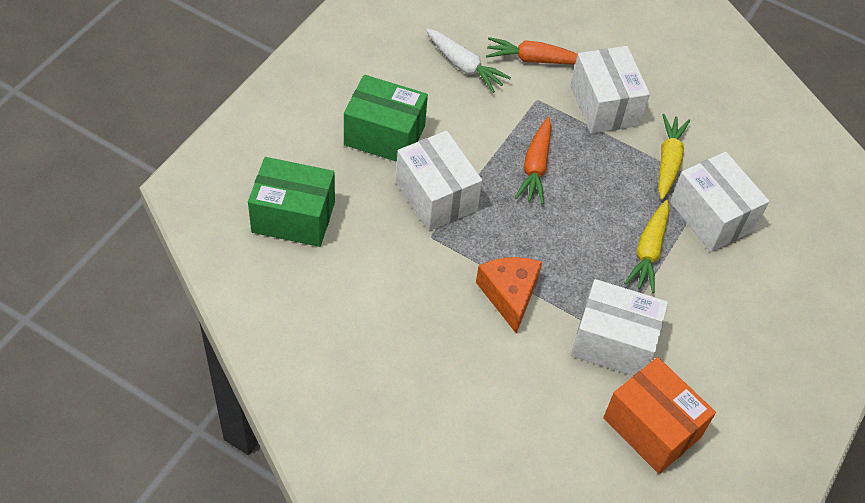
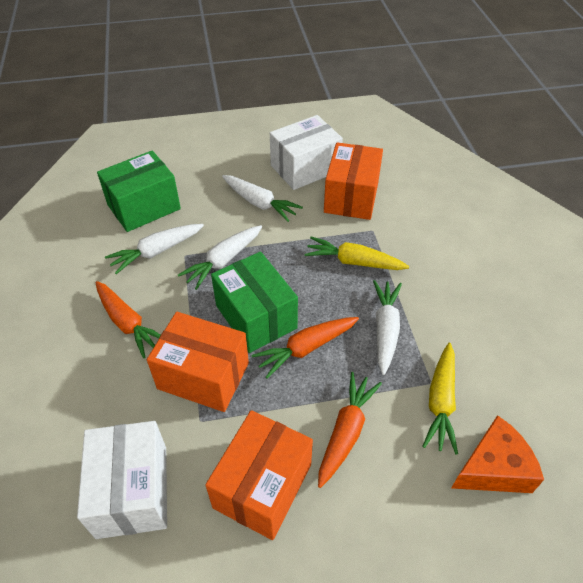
orange box: 1 -> 3
orange carrot: 2 -> 3
white box: 4 -> 2
white carrot: 1 -> 4

